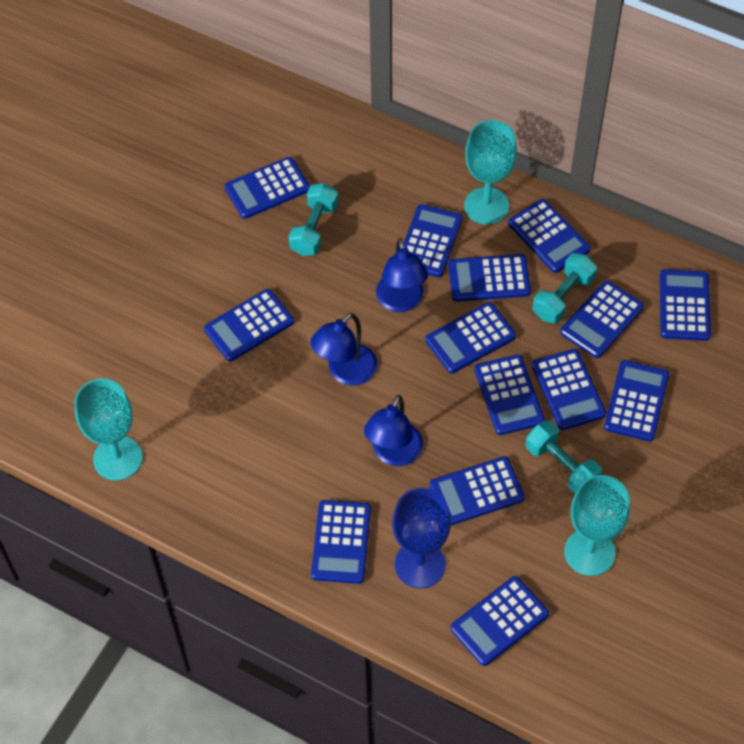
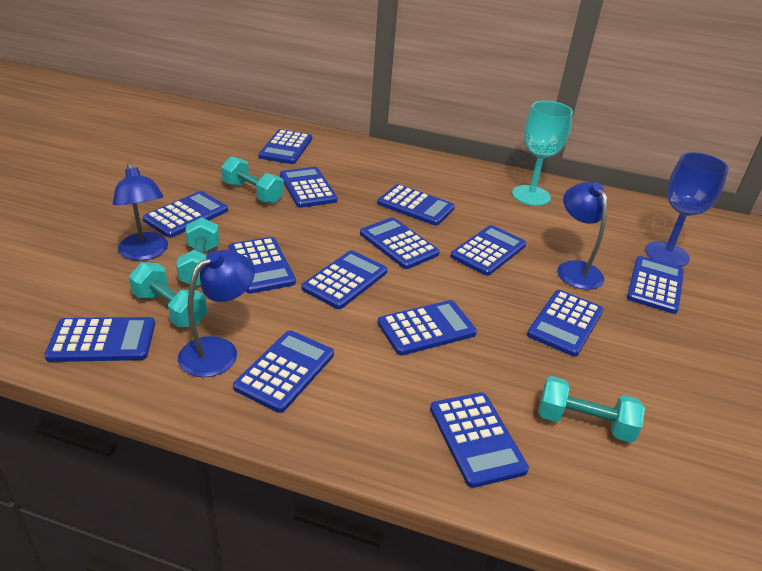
turquoise dumbbell: 3 -> 4
turquoise goblet: 3 -> 1

